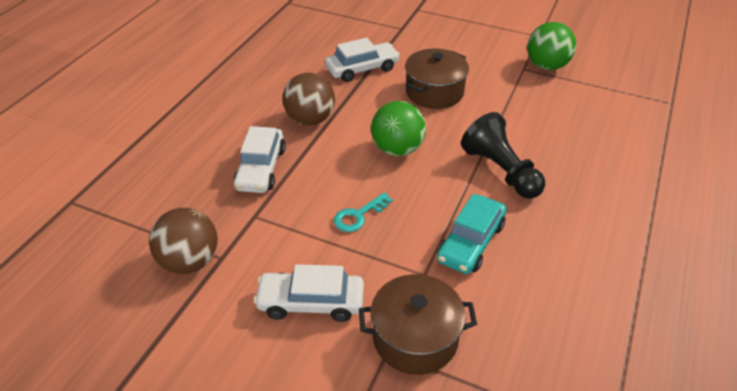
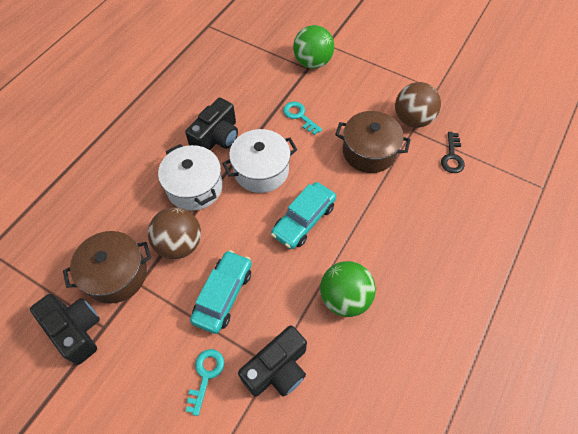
black camera: 0 -> 3
black key: 0 -> 1
black pawn: 1 -> 0
turquoise car: 1 -> 2
turquoise key: 1 -> 2
white car: 3 -> 0
white pot: 0 -> 2

